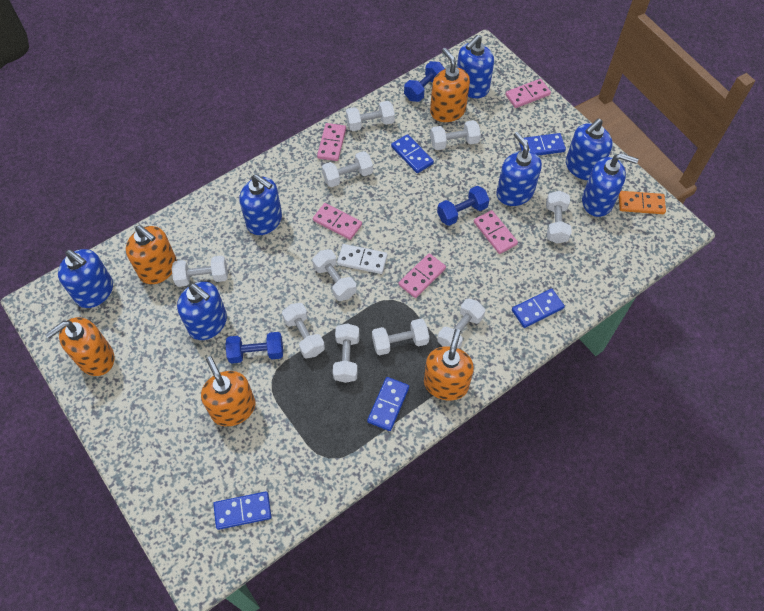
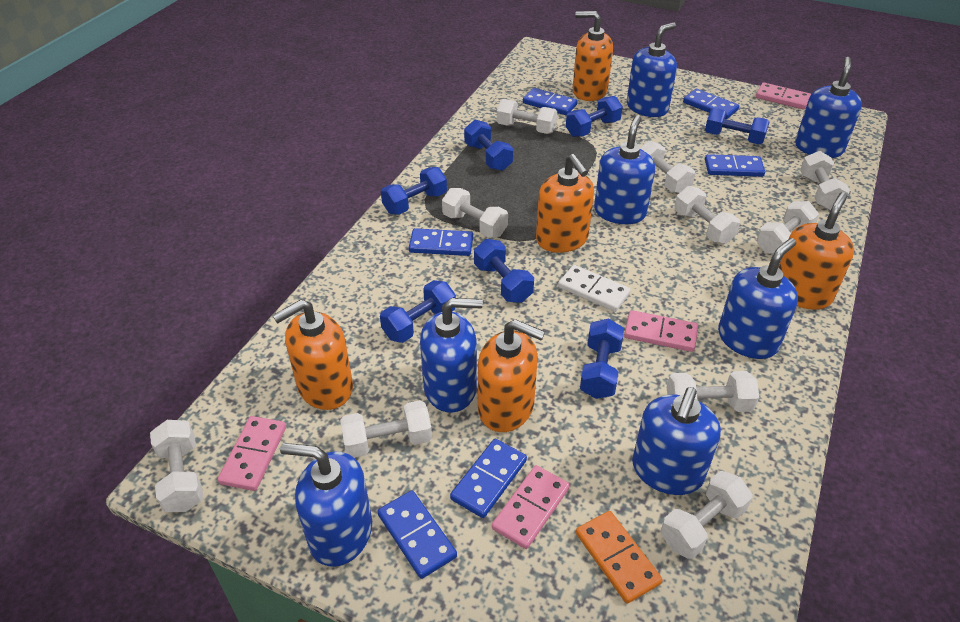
blue domino: 5 -> 6
blue dumbbell: 3 -> 7
pink domino: 5 -> 4

